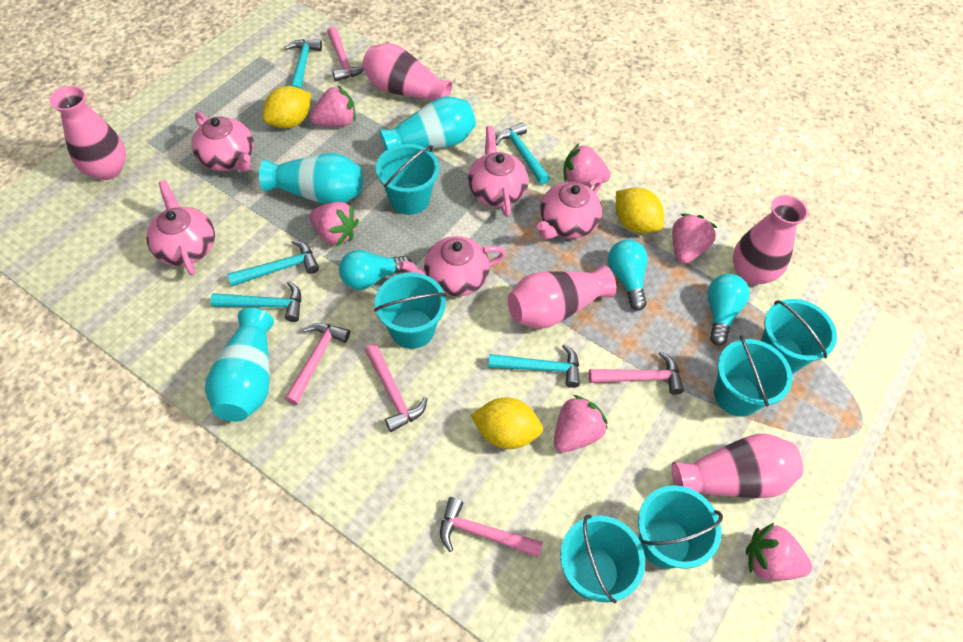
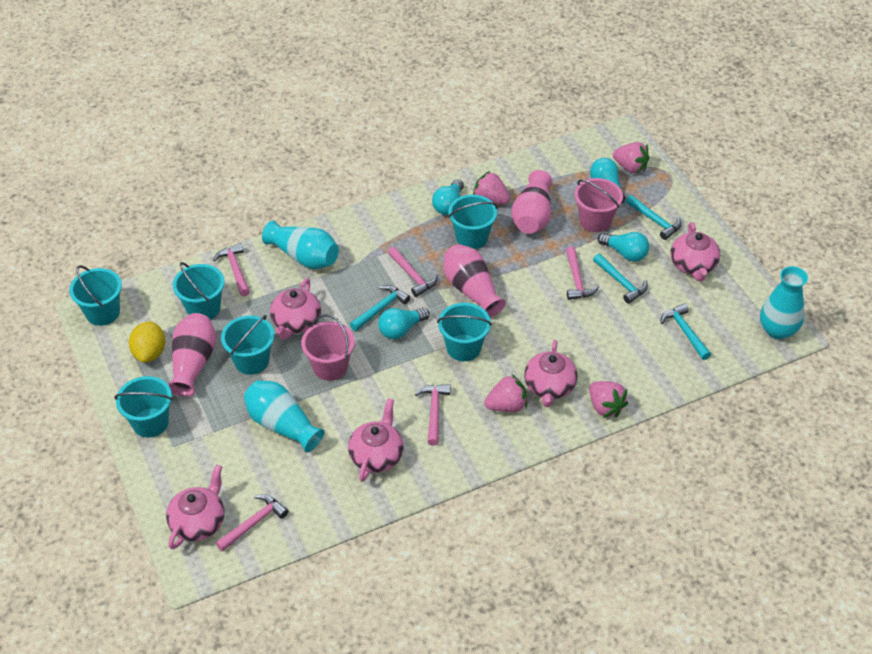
pink bucket: 0 -> 2
pink strawberry: 6 -> 4
pink vase: 5 -> 3
turquoise hammer: 5 -> 4
turquoise light bulb: 3 -> 4
yellow lemon: 3 -> 1

